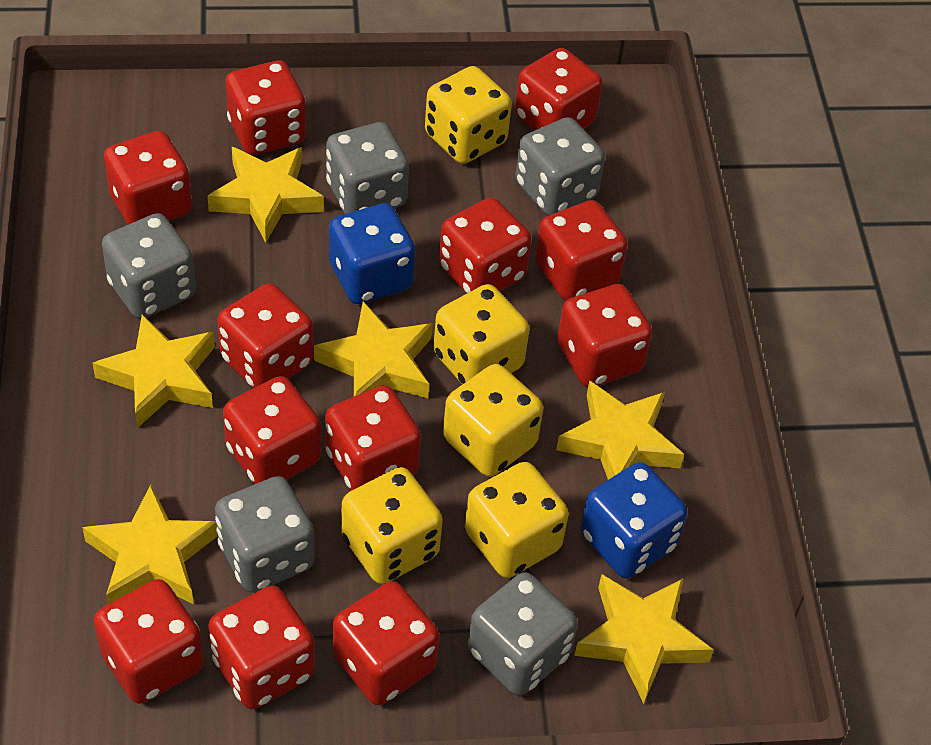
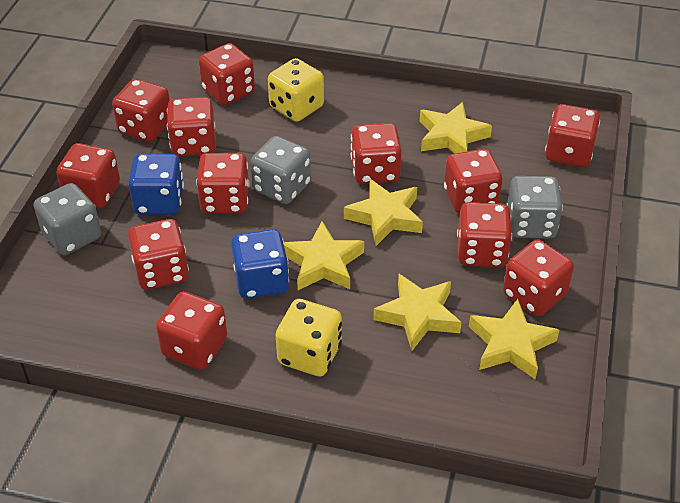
grey dice: 5 -> 3
yellow dice: 5 -> 2
yellow star: 6 -> 5

